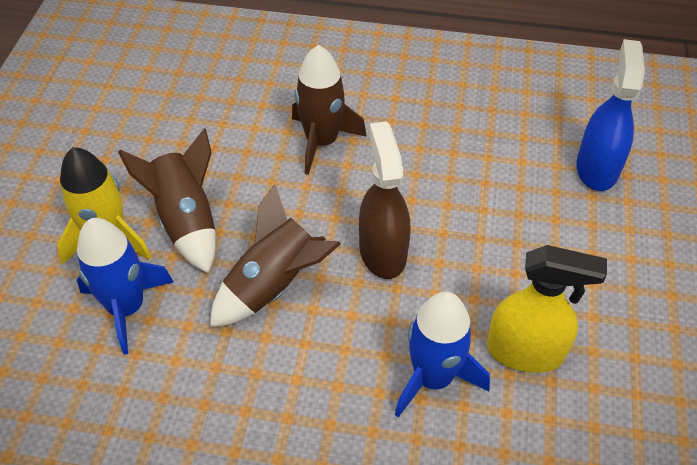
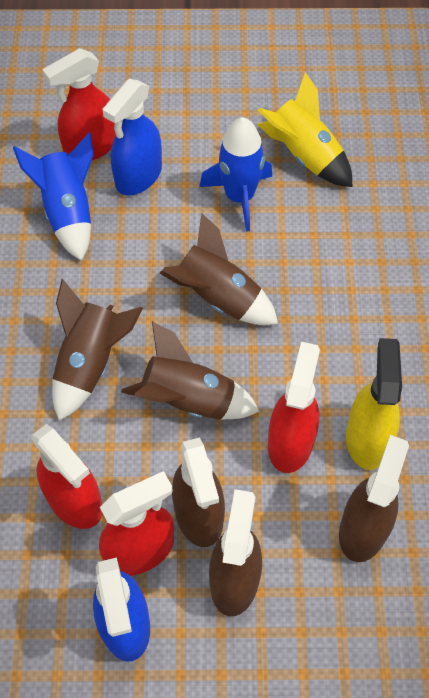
blue spray bottle: 1 -> 2
brown spray bottle: 1 -> 3
red spray bottle: 0 -> 4

